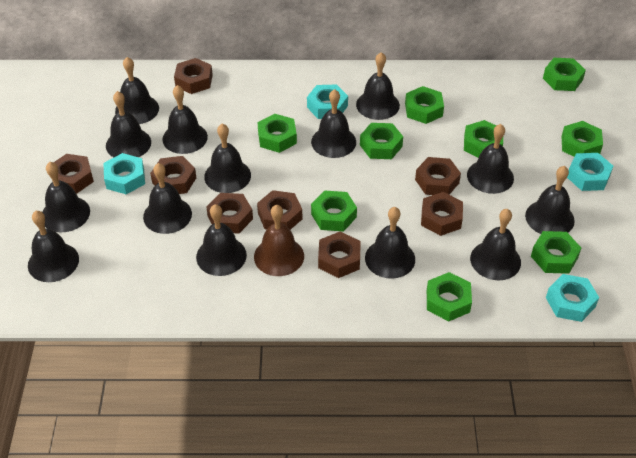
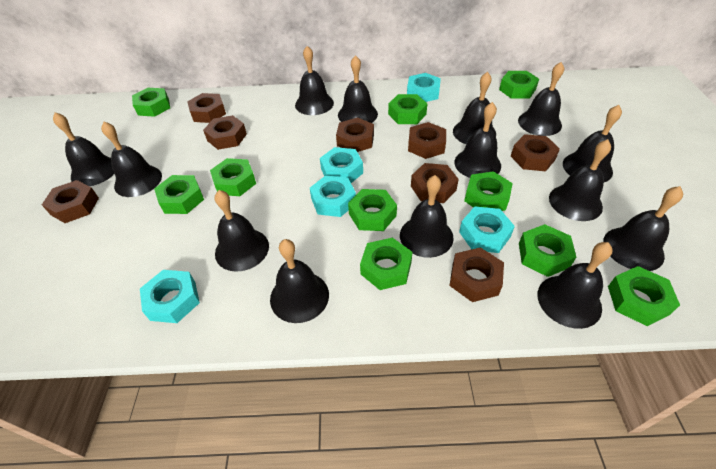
brown bell: 1 -> 0
green nut: 9 -> 10
turquoise nut: 4 -> 5

